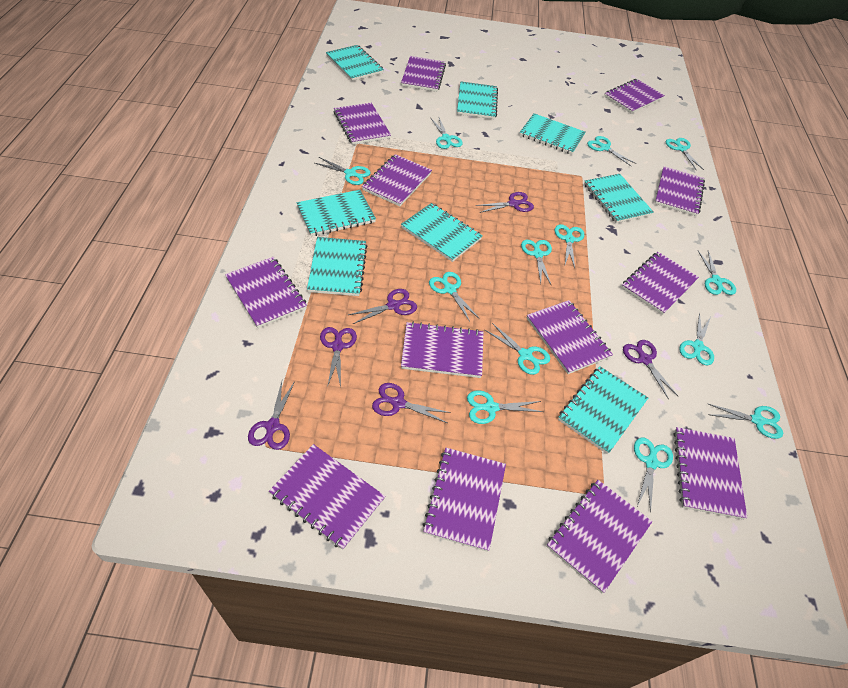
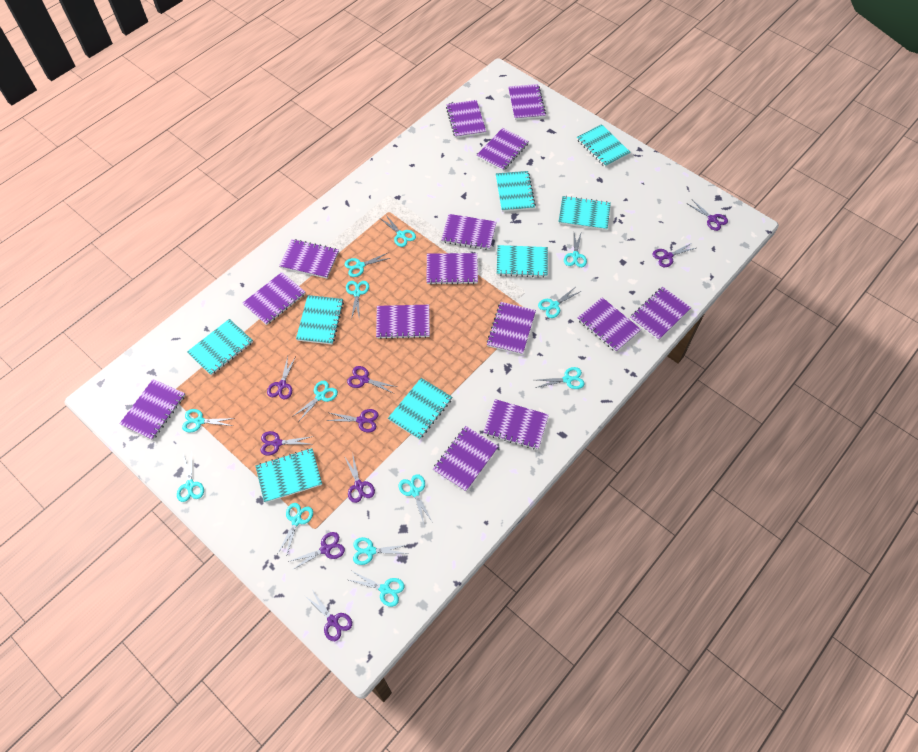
purple notebook: 13 -> 14
purple scissors: 6 -> 9

